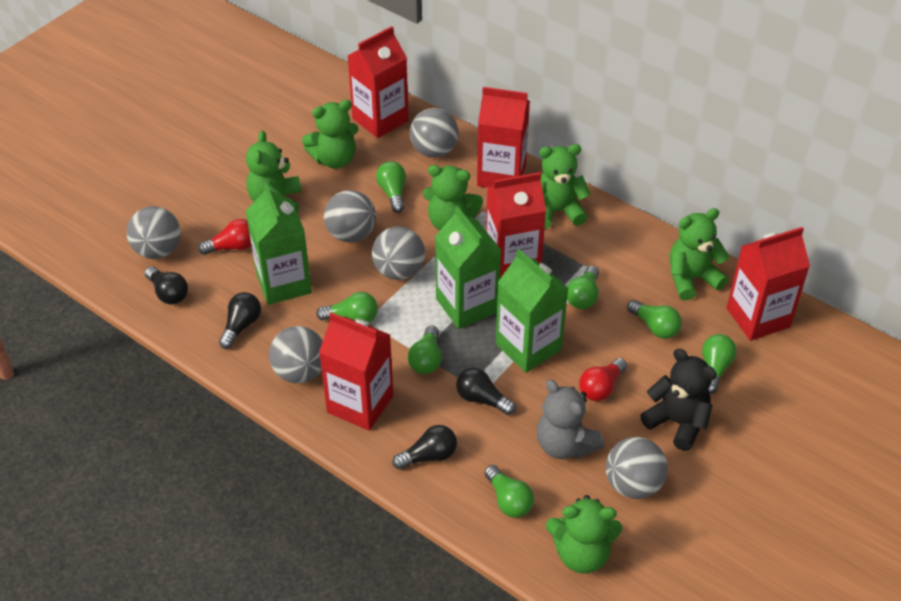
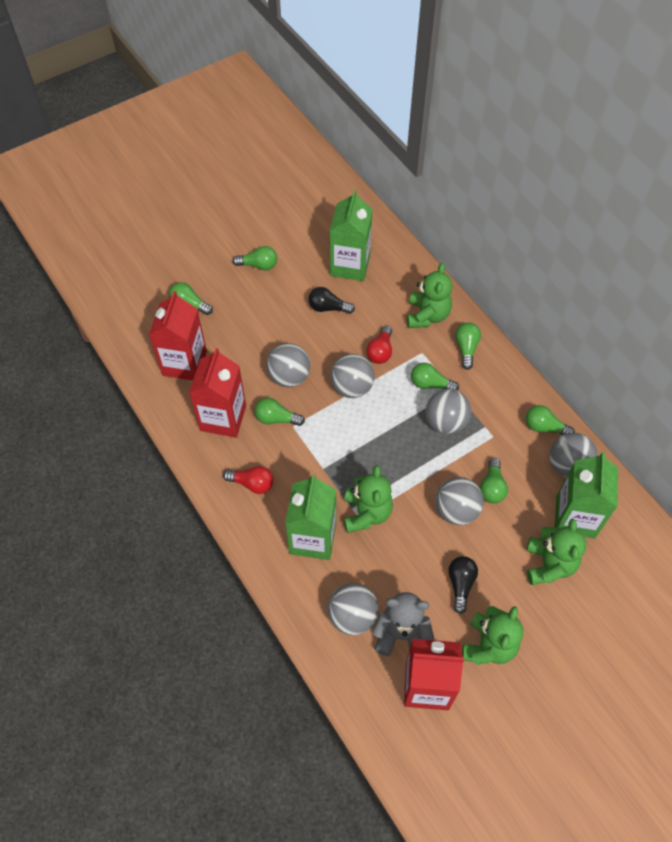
black light bulb: 4 -> 2
black teddy bear: 1 -> 0
green teddy bear: 6 -> 4
red carton: 5 -> 3

